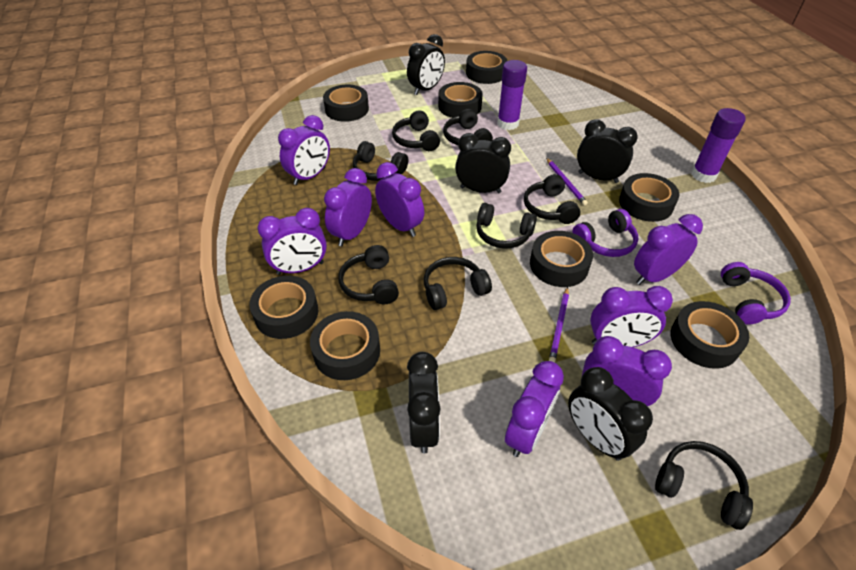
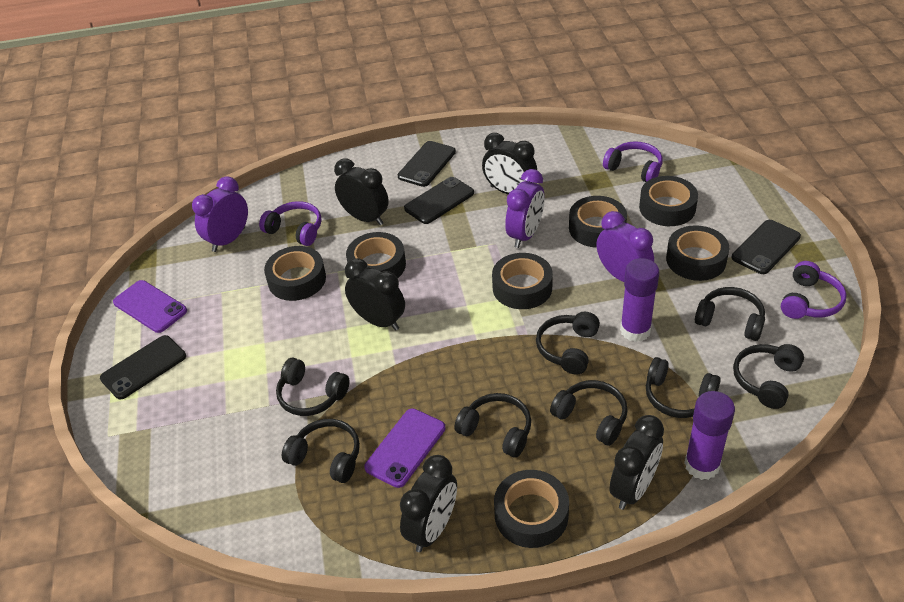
black phone: 0 -> 4
black tape: 8 -> 7
purple clock: 8 -> 3
purple headphones: 2 -> 3
purple pencil: 2 -> 0
purple phone: 0 -> 2

